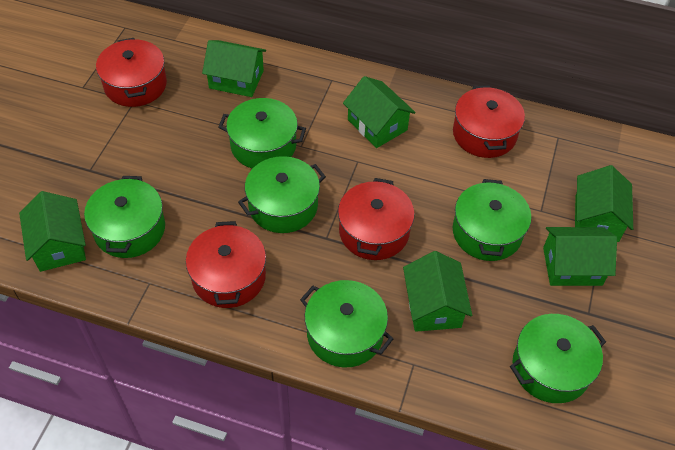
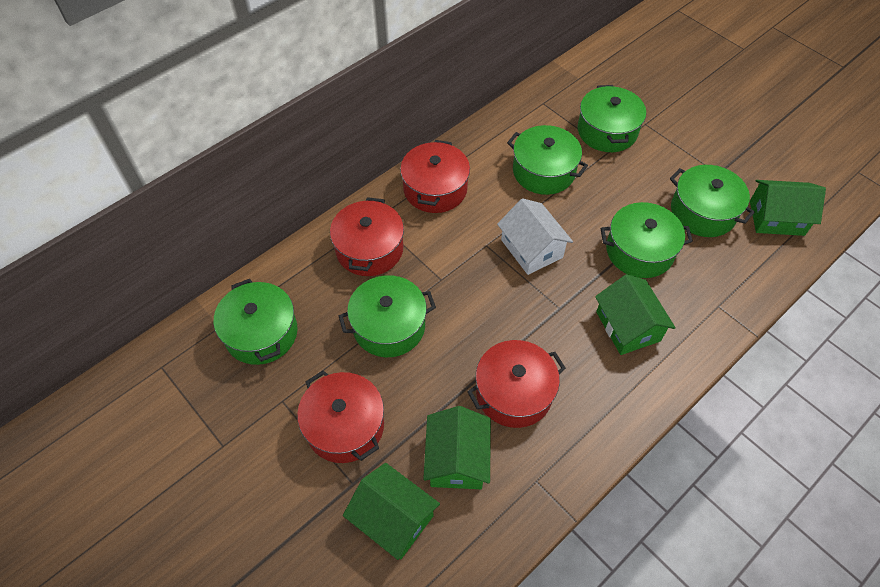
green house: 6 -> 4
white house: 0 -> 1

